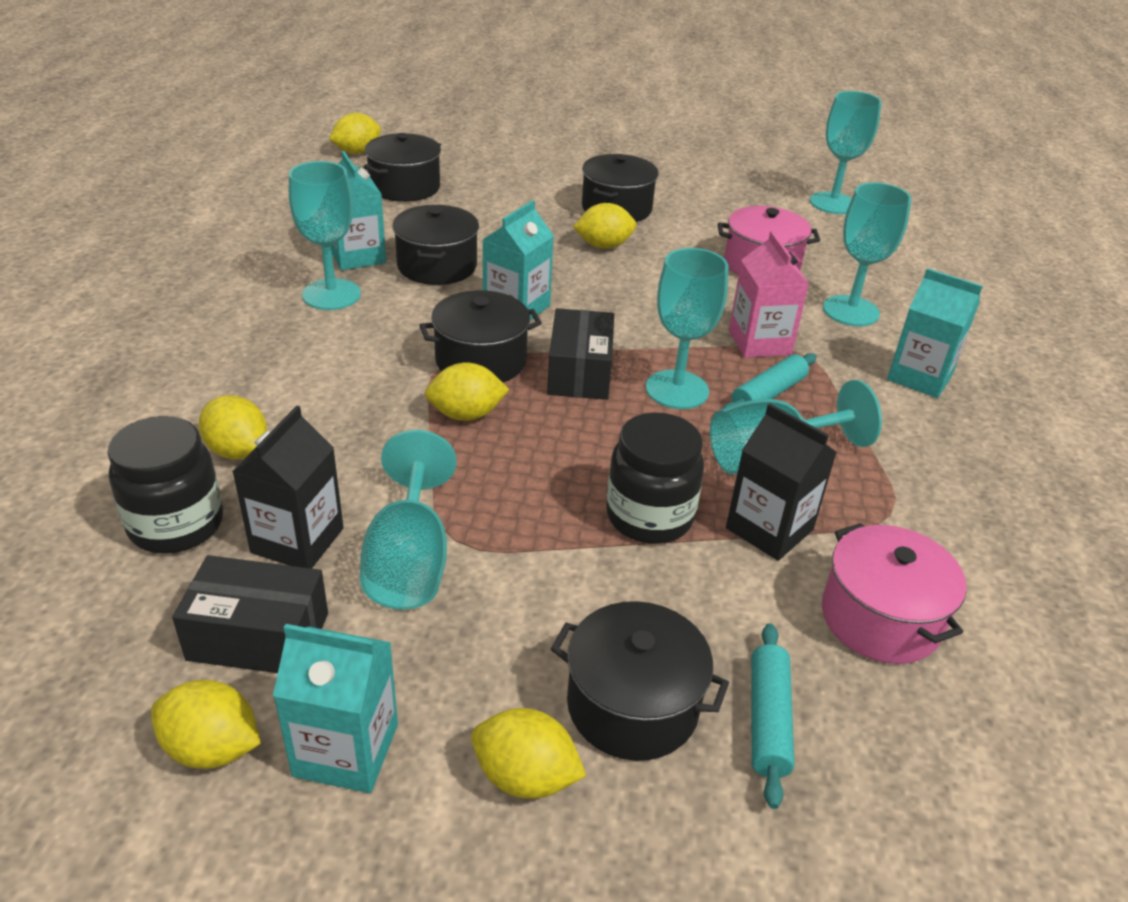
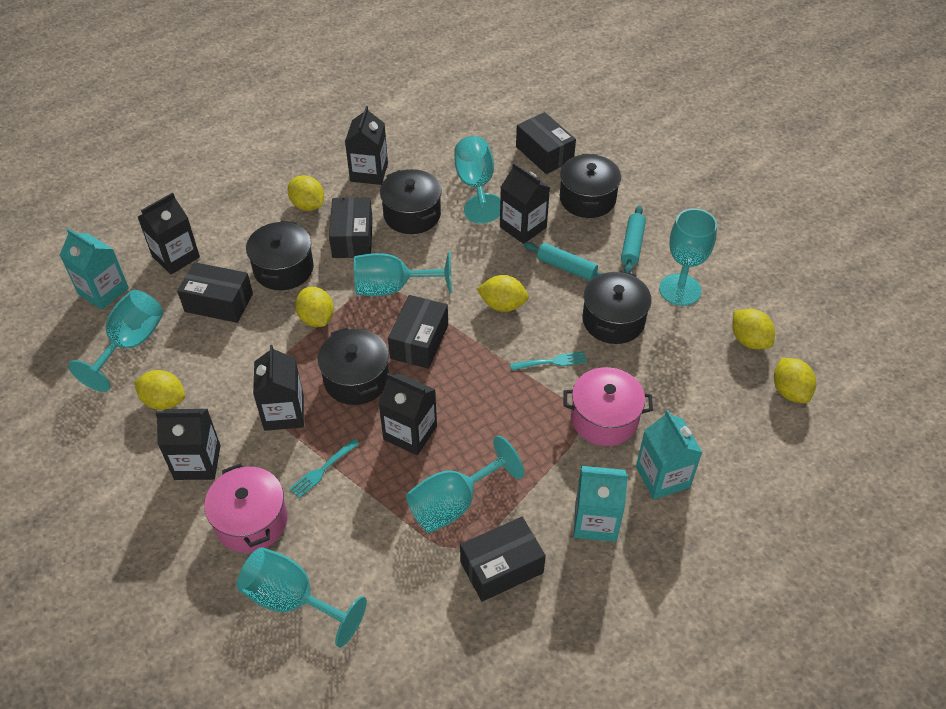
black box: 2 -> 5
black carton: 2 -> 6
black jar: 2 -> 0
pink carton: 1 -> 0
turquoise carton: 4 -> 3
turquoise fork: 0 -> 2

